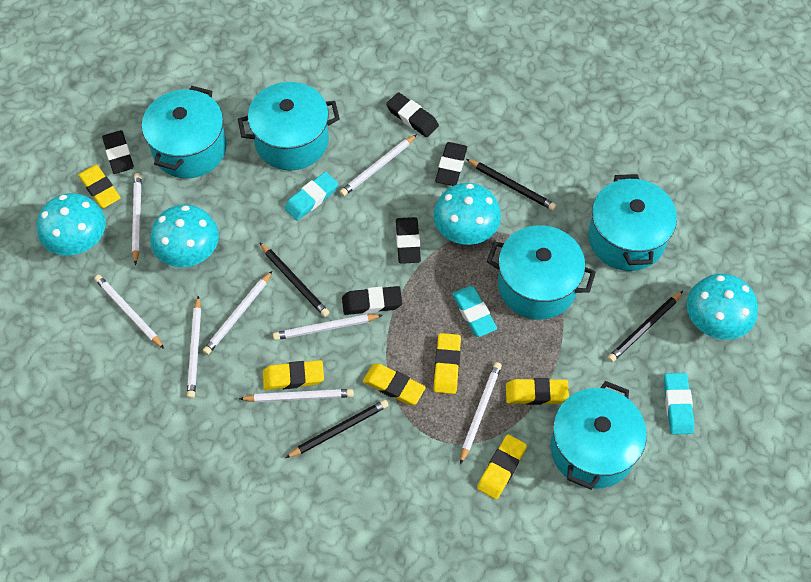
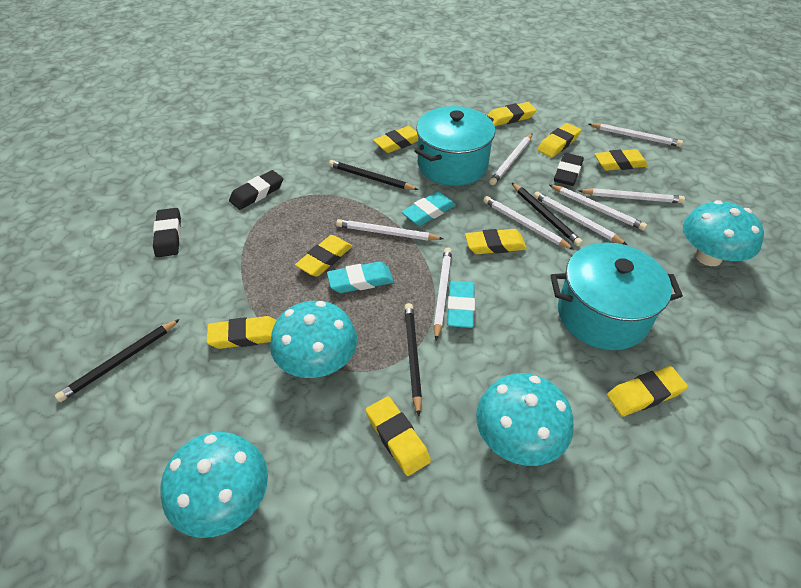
black eraser: 5 -> 3
turquoise pot: 5 -> 2
yellow eraser: 6 -> 9

